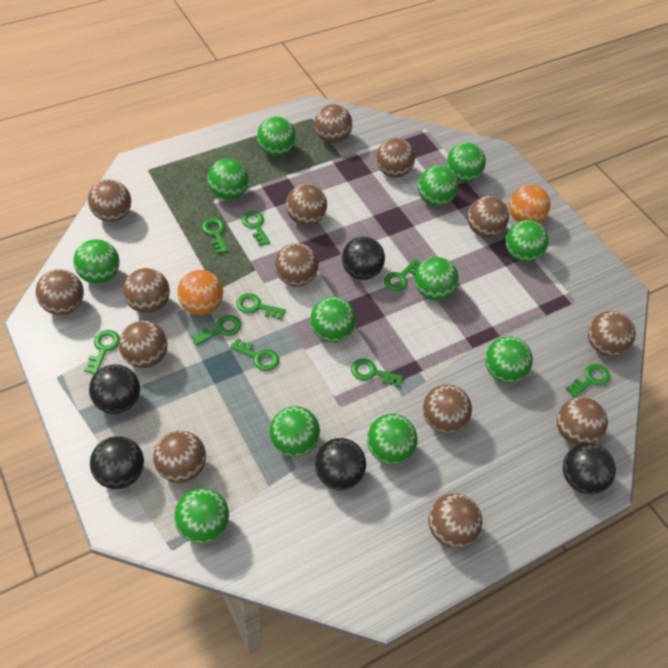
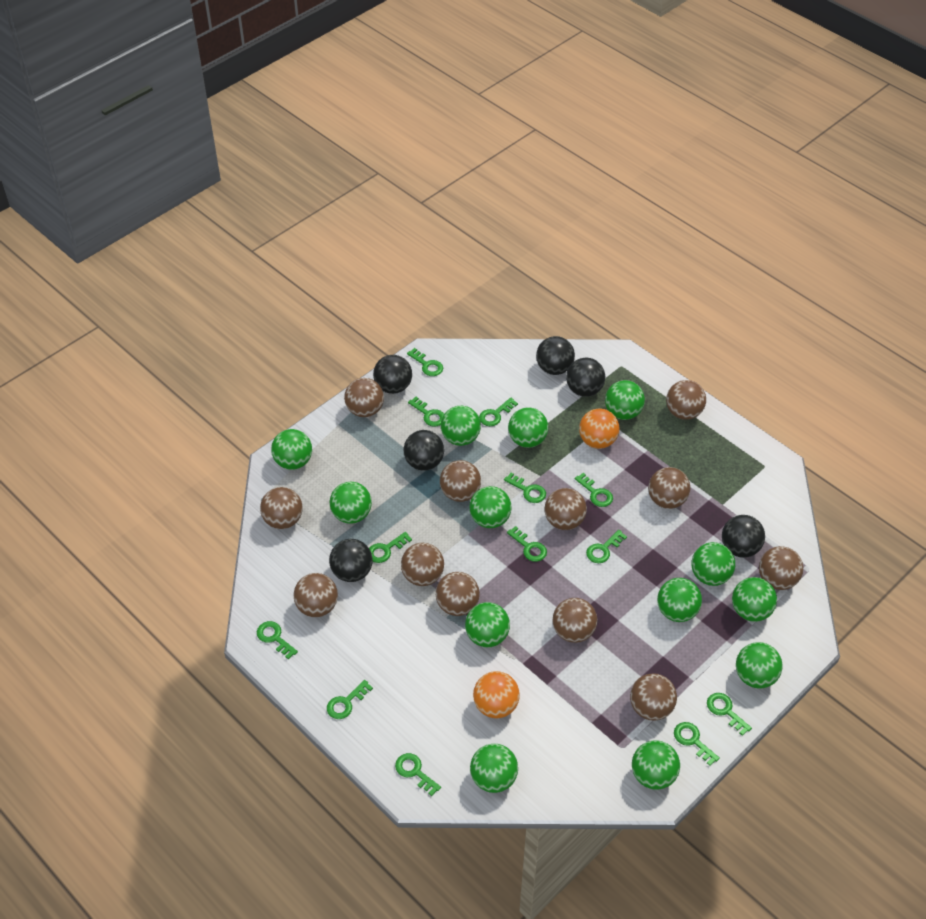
black ball: 5 -> 6
brown ball: 14 -> 12
green ball: 12 -> 13
green key: 9 -> 13

